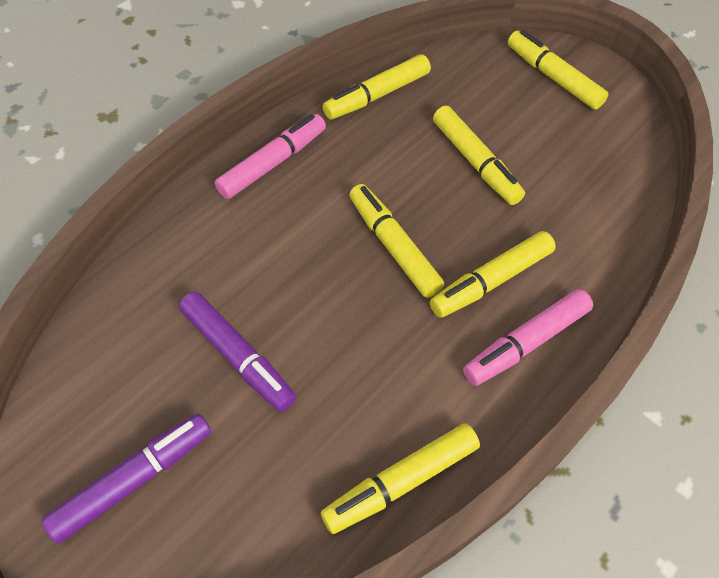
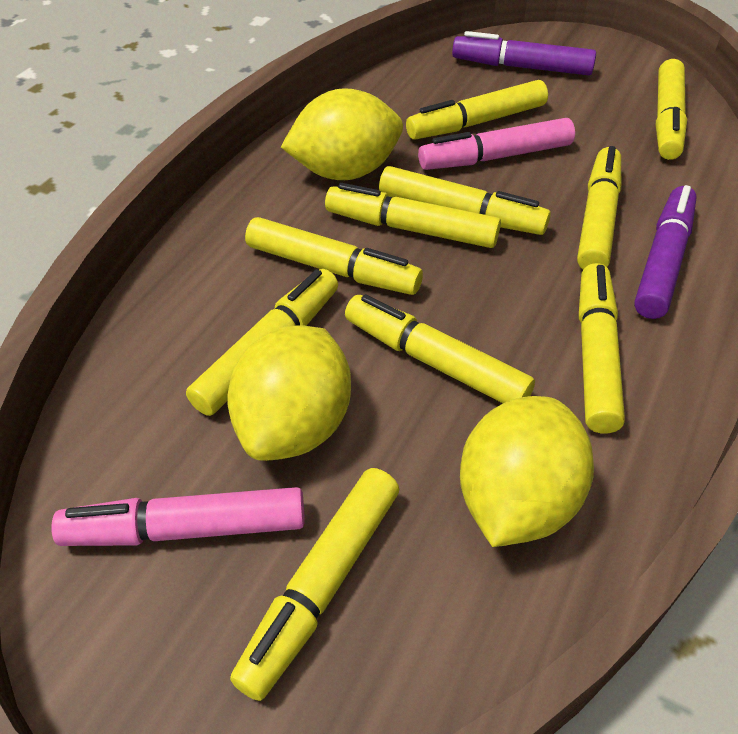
yellow lemon: 0 -> 3
yellow marker: 6 -> 10

